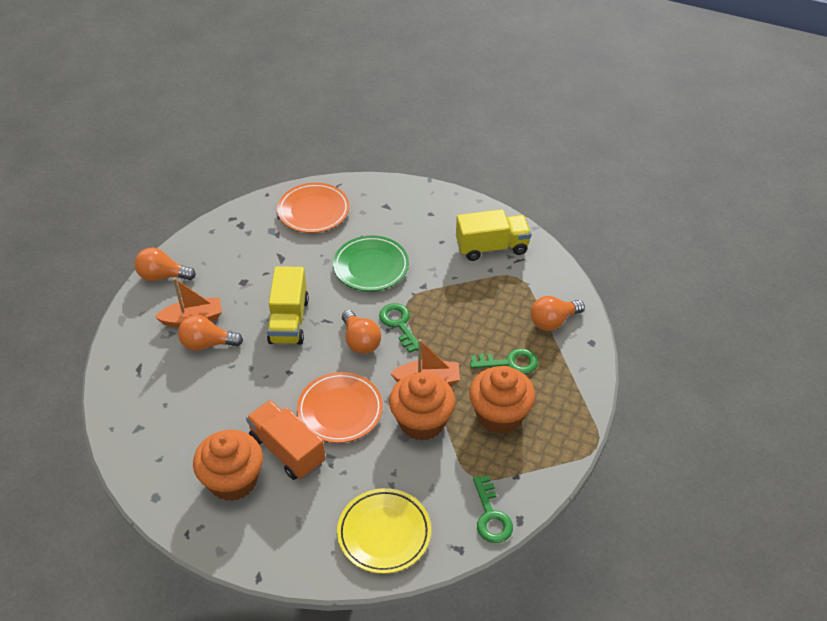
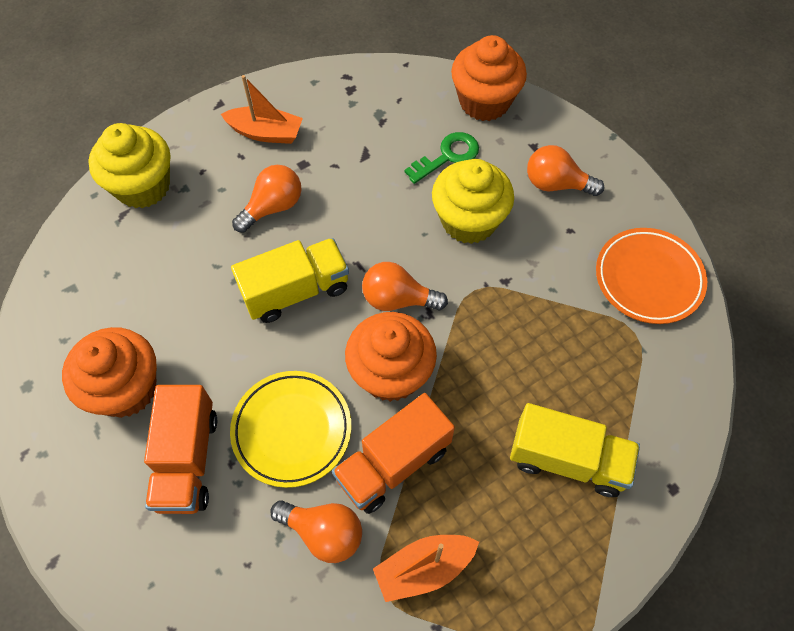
green key: 3 -> 1
green plate: 1 -> 0
orange plate: 2 -> 1
orange truck: 1 -> 2
yellow cupcake: 0 -> 2

